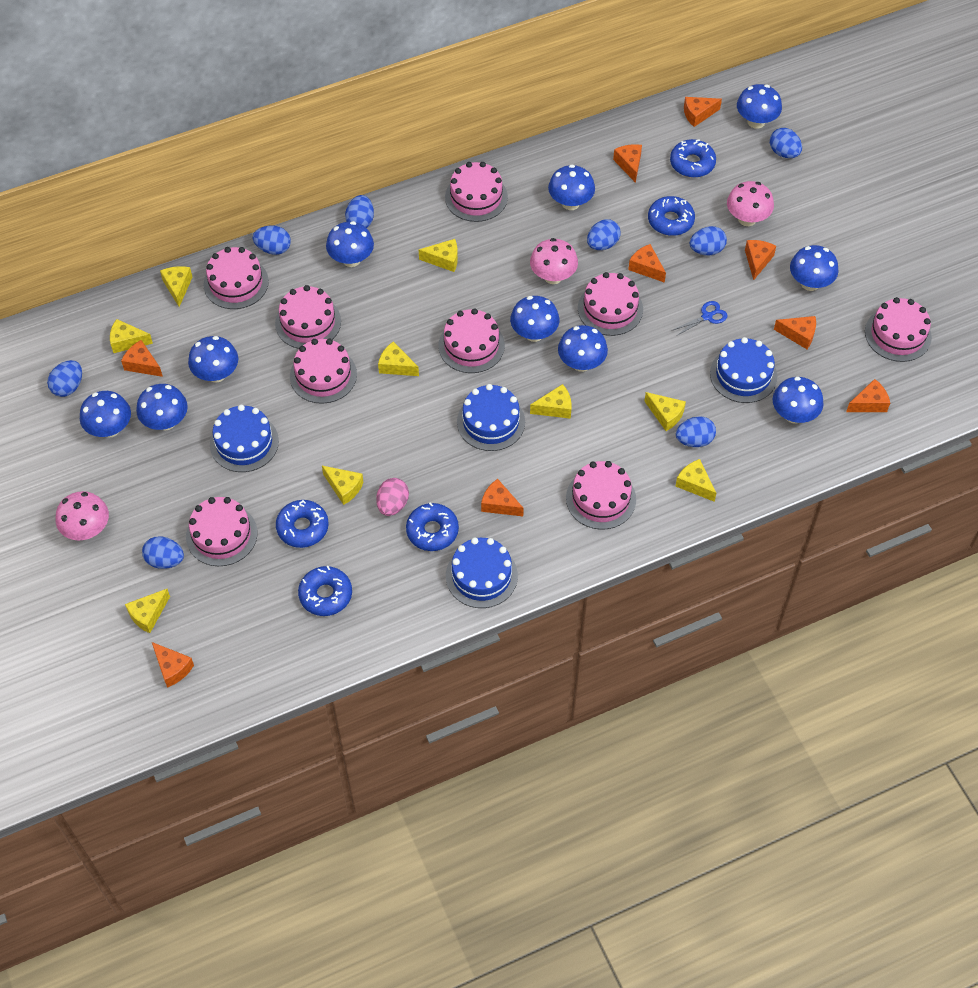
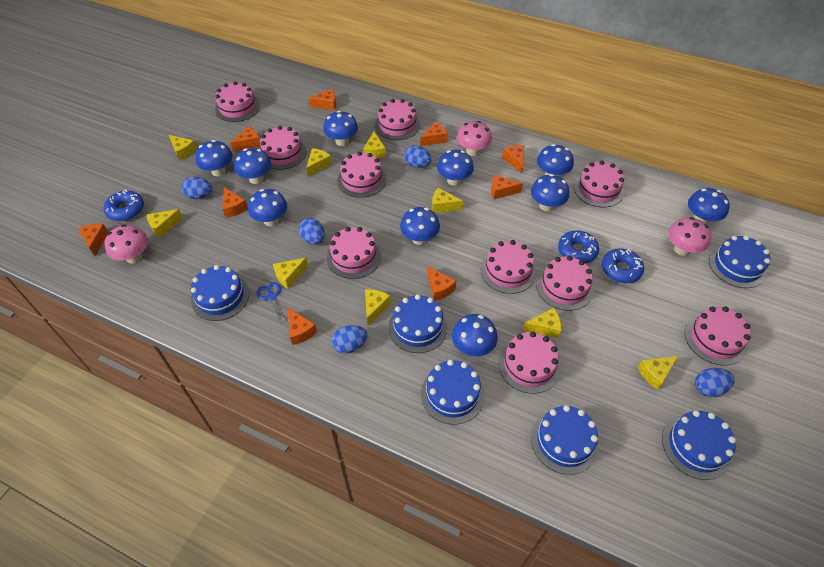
blue cake: 4 -> 6
blue donut: 5 -> 3
blue egg: 8 -> 5
pink cake: 9 -> 10
pink egg: 1 -> 0

